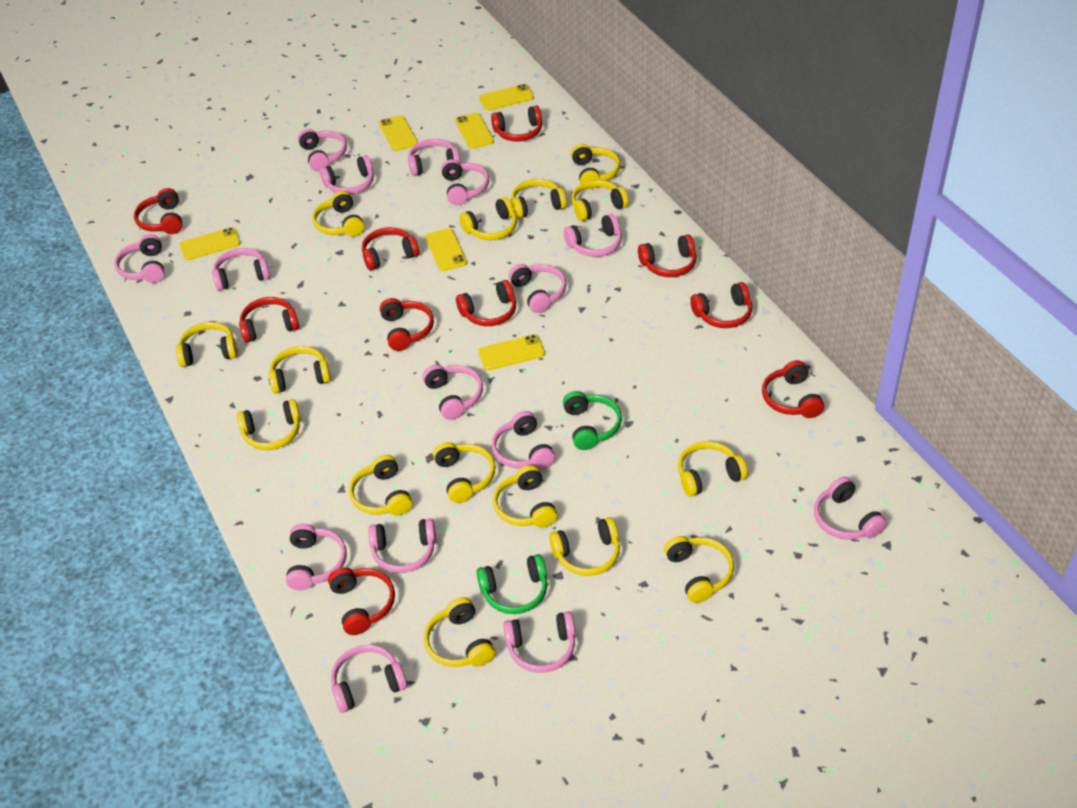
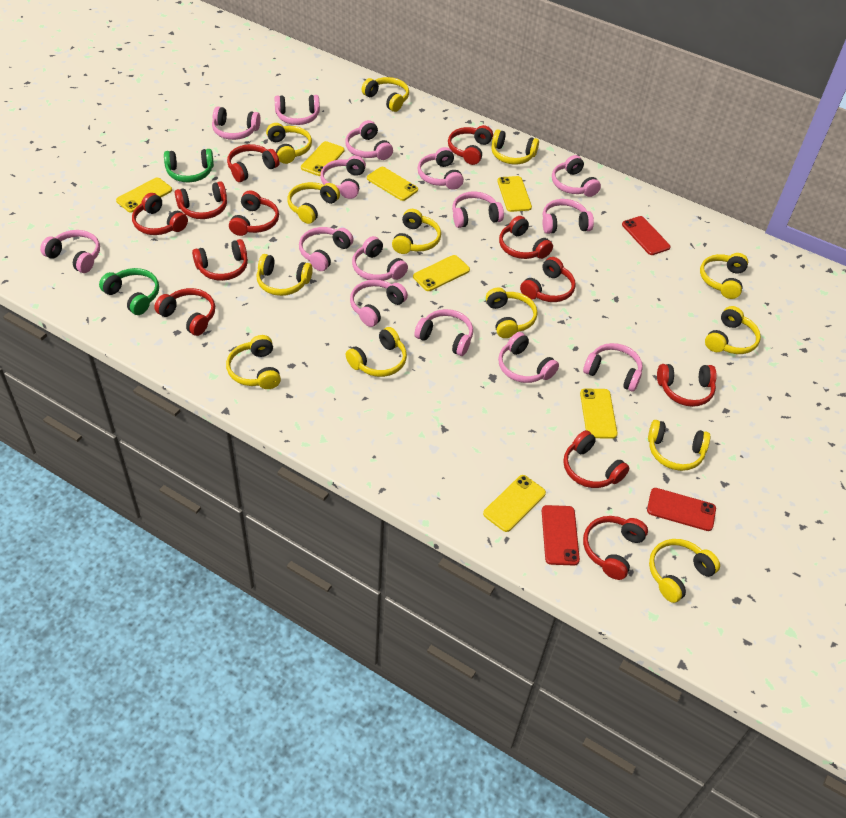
red headphones: 10 -> 12
red phone: 0 -> 3
yellow headphones: 15 -> 13
yellow phone: 6 -> 7

